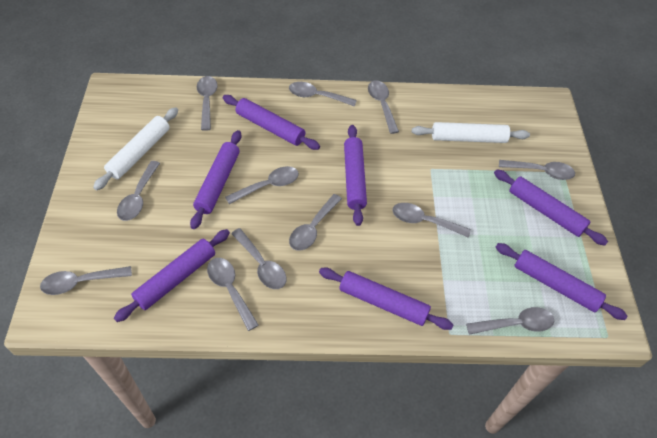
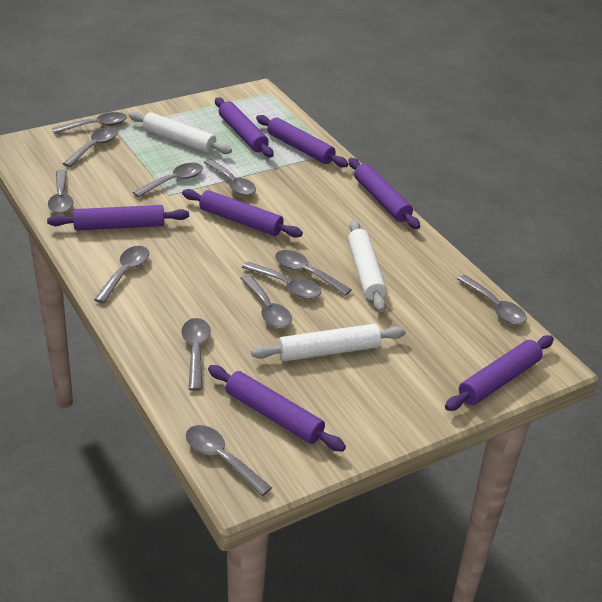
white rolling pin: 2 -> 3

